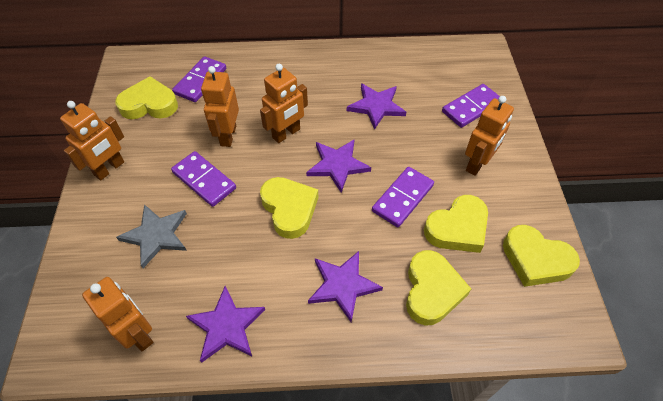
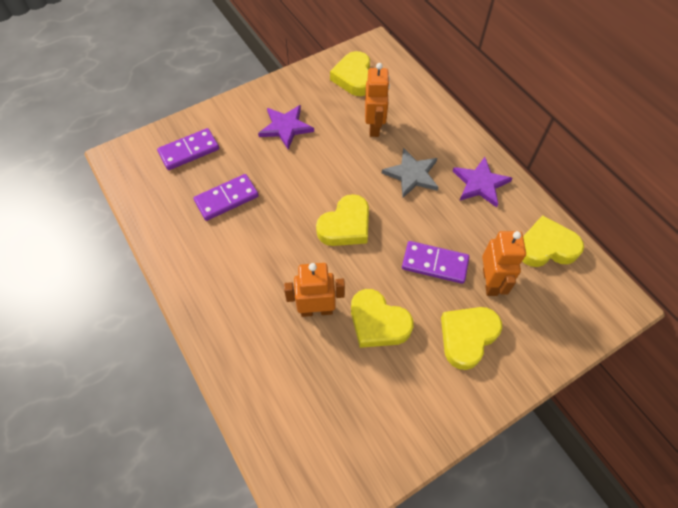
orange robot: 5 -> 3
purple domino: 4 -> 3
purple star: 4 -> 2

